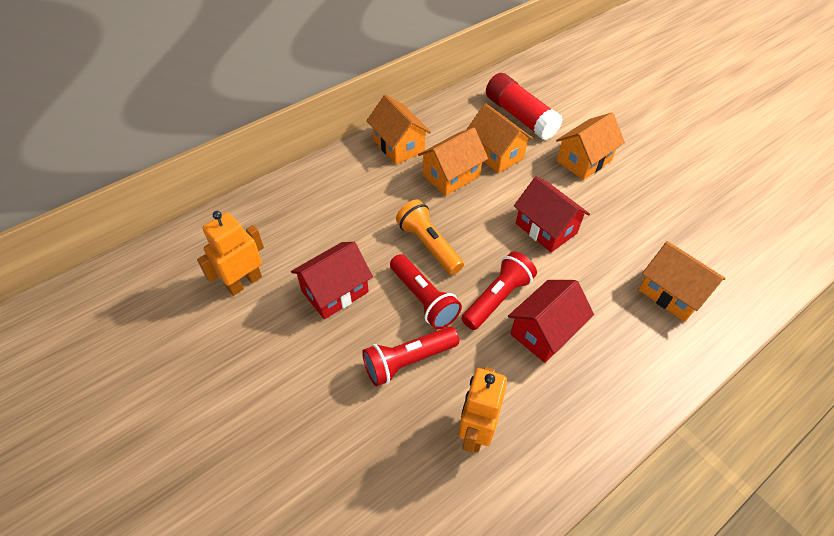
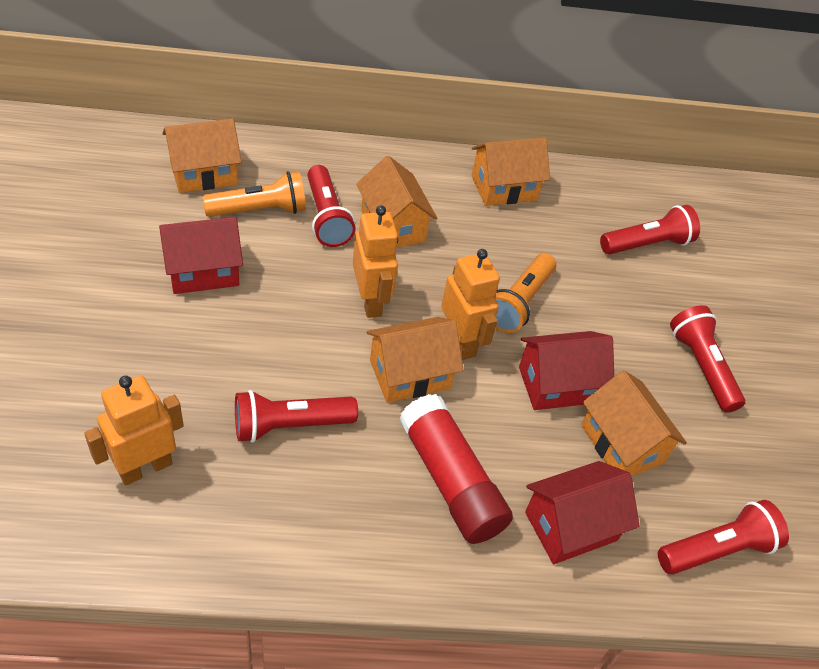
orange flashlight: 1 -> 2
orange robot: 2 -> 3
red flashlight: 3 -> 5

